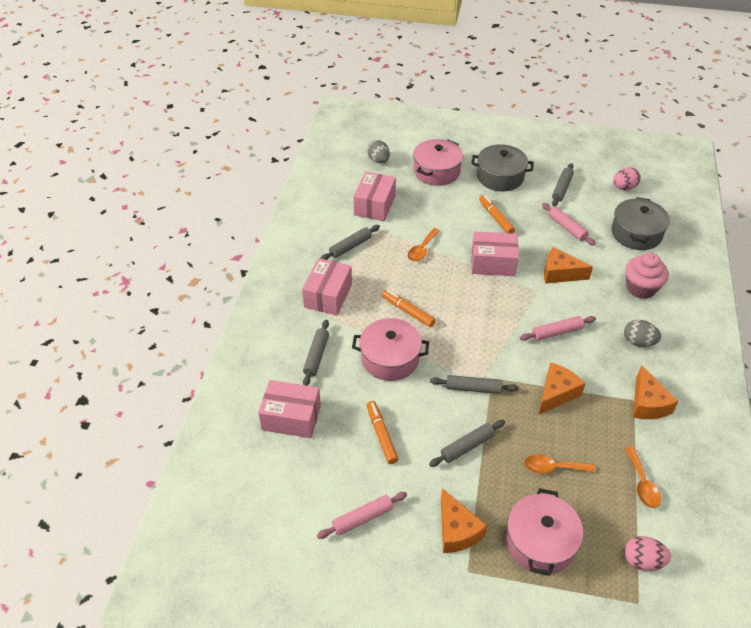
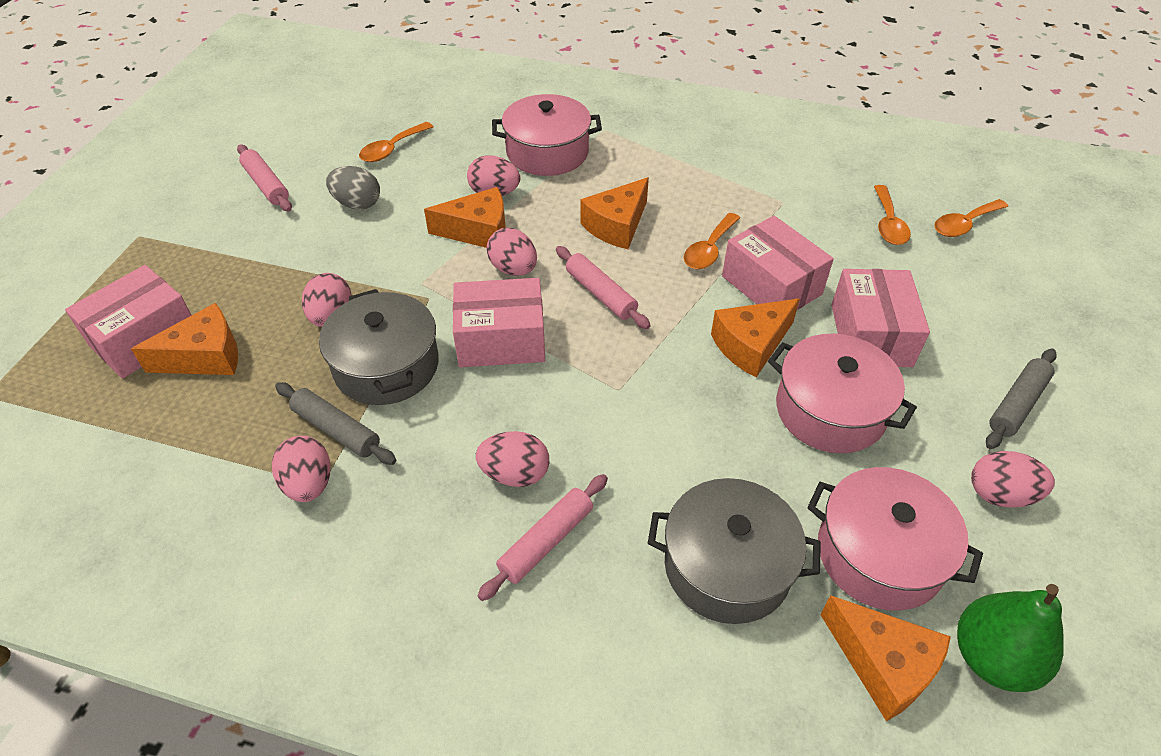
green pear: 0 -> 1
grey egg: 2 -> 1
grey rolling pin: 5 -> 2
orange cheese: 4 -> 5
orange marker: 3 -> 0
orange spoon: 3 -> 4
pink cupcake: 1 -> 0
pink egg: 2 -> 6

